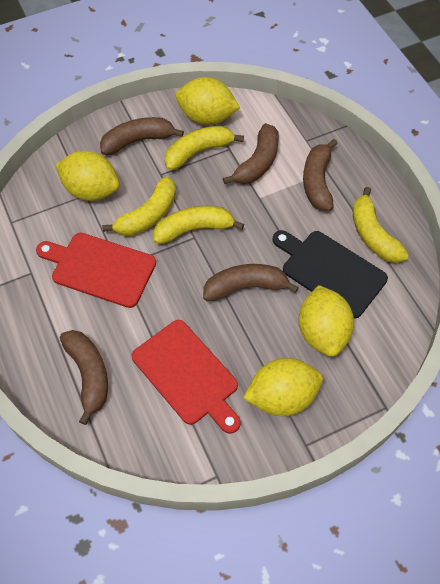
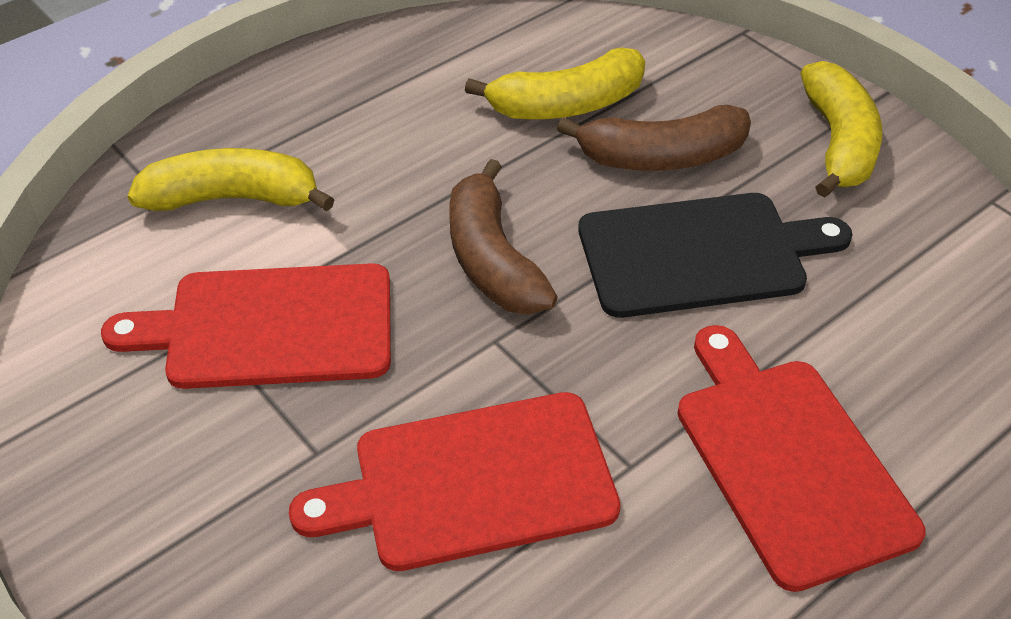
brown banana: 5 -> 2
red cutting board: 2 -> 3
yellow banana: 4 -> 3
yellow lemon: 4 -> 0

